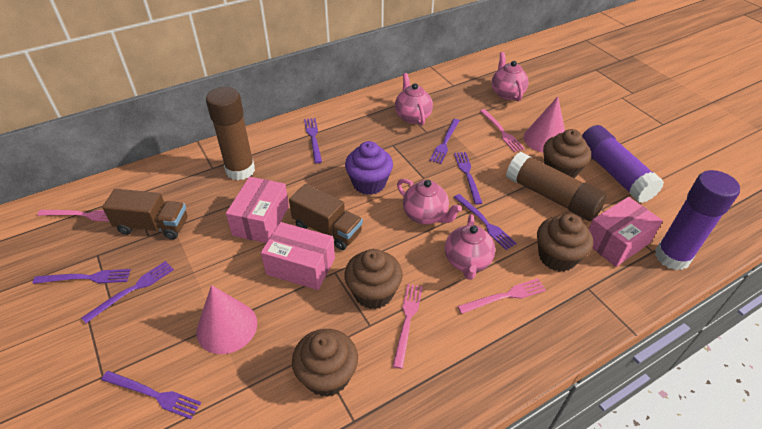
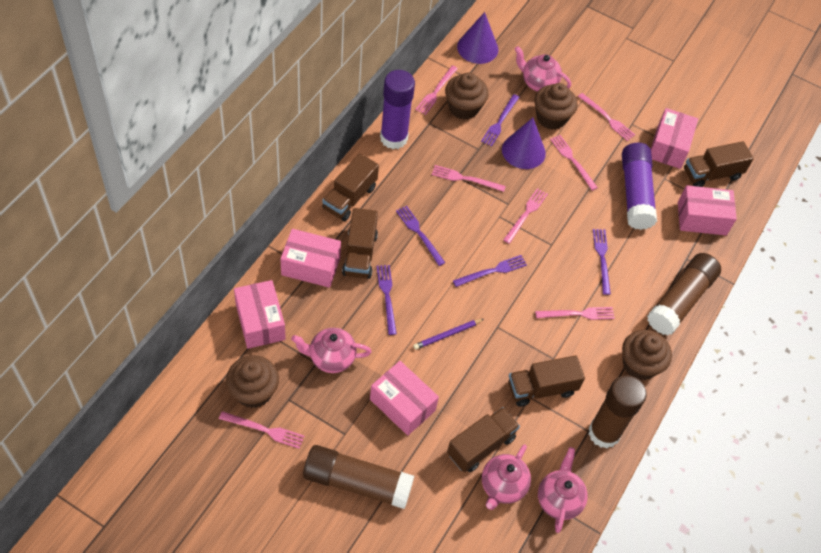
brown glue stick: 2 -> 3
brown truck: 2 -> 5
pink box: 3 -> 5
pink cone: 2 -> 0
pink fork: 4 -> 7
purple cone: 0 -> 2
purple cupcake: 1 -> 0
purple fork: 7 -> 5
purple pencil: 0 -> 1

